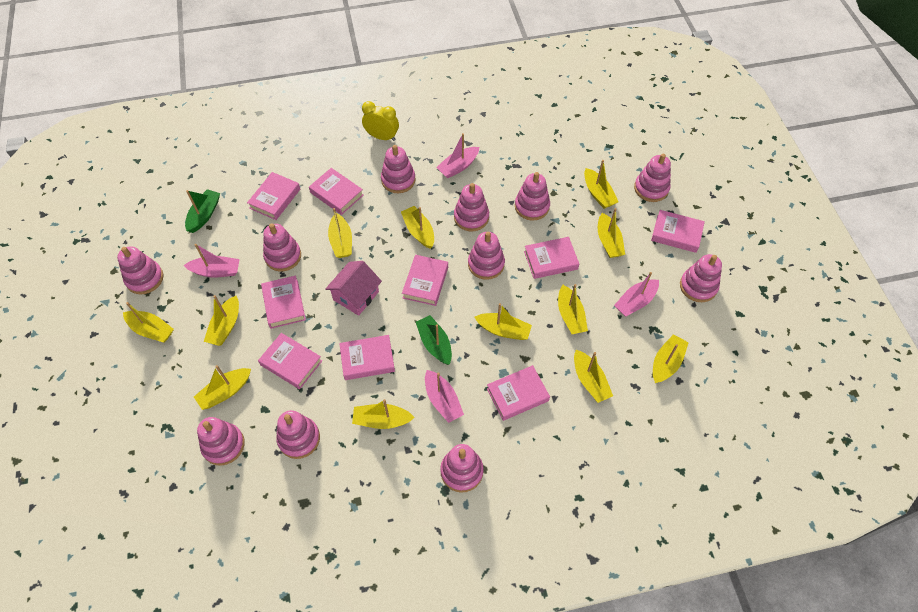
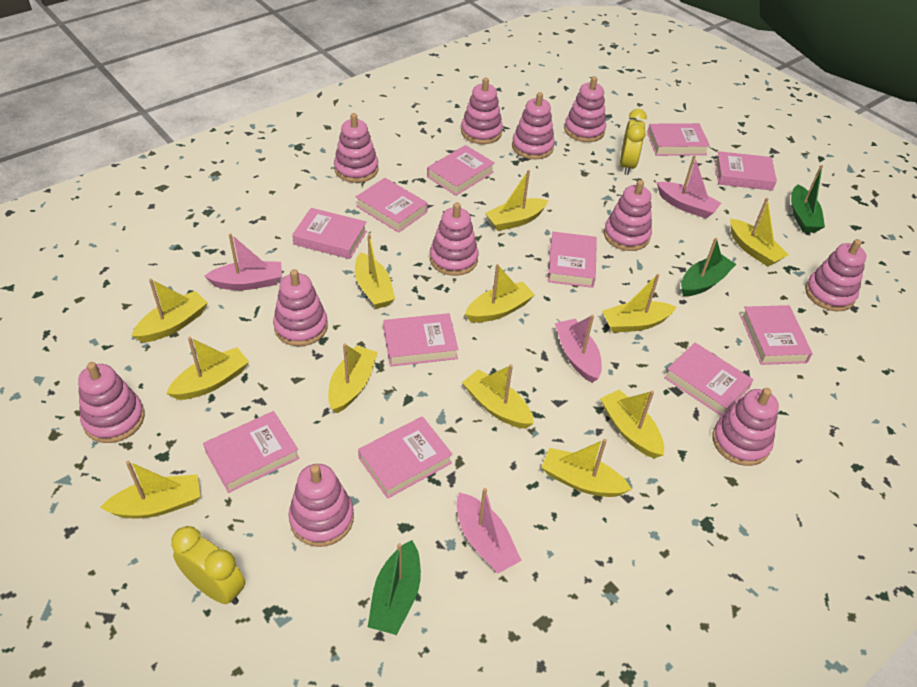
green boat: 2 -> 3
pink book: 9 -> 11
pink house: 1 -> 0
yellow clock: 1 -> 2

